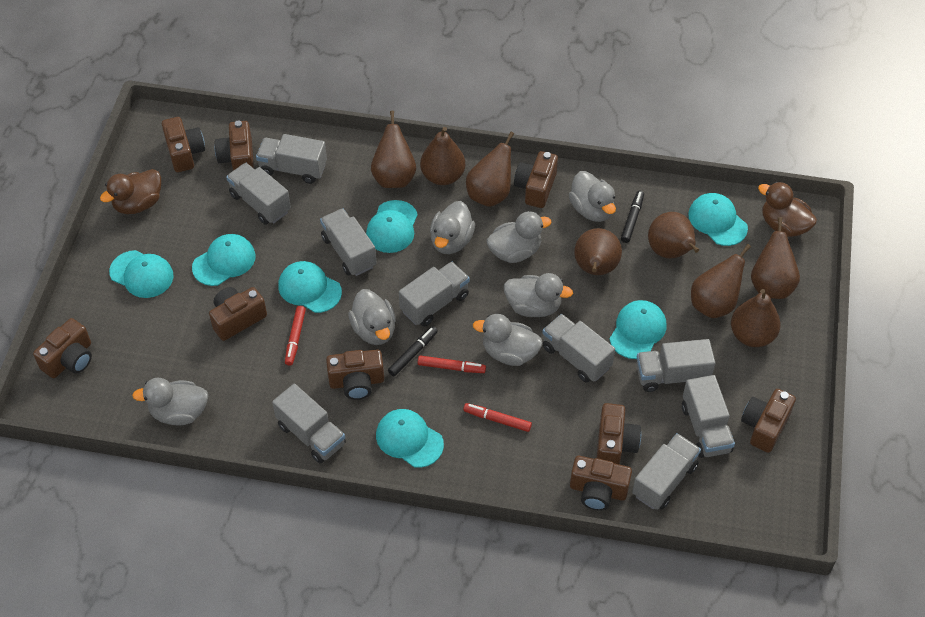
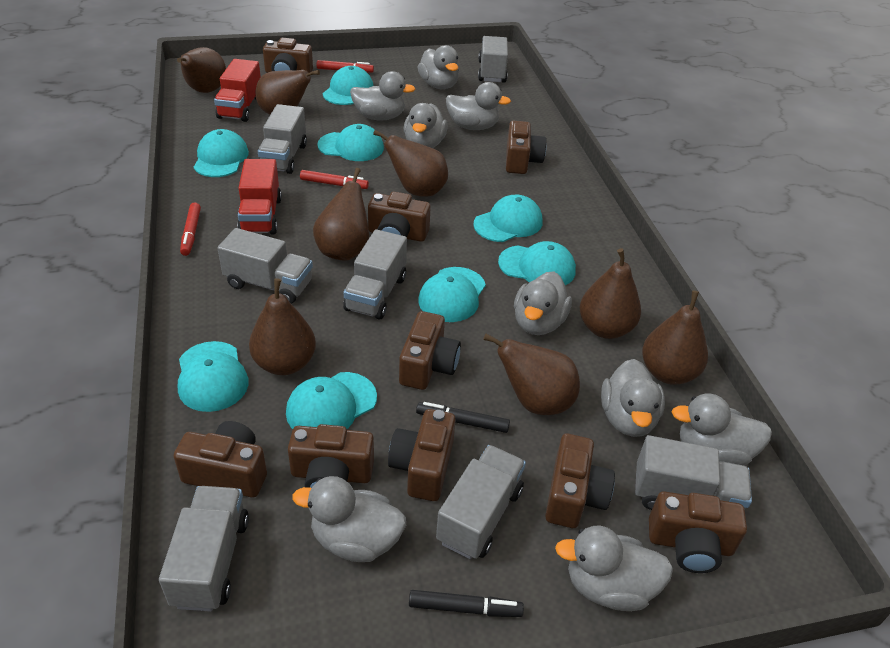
brown duck: 2 -> 0
grey duck: 7 -> 9
grey truck: 9 -> 7
red truck: 0 -> 2
turquoise cap: 7 -> 8

